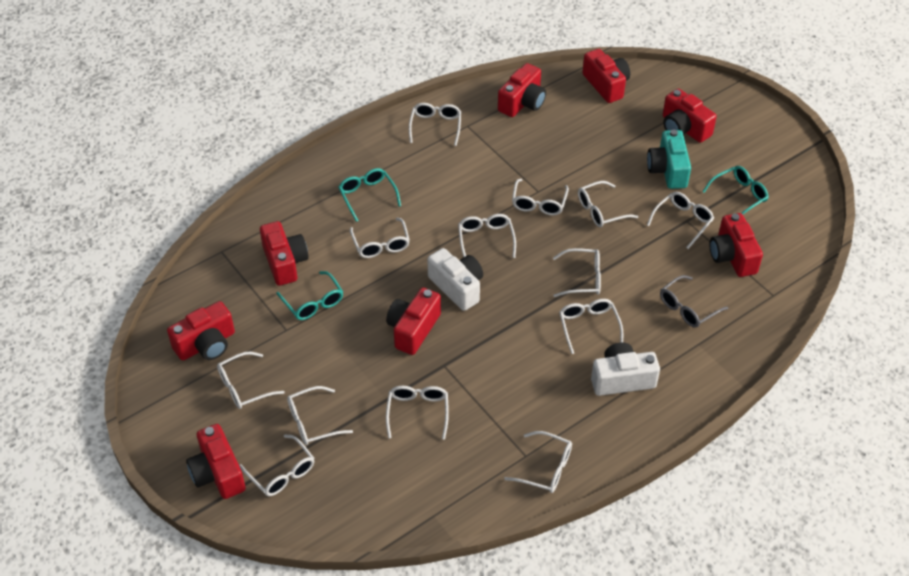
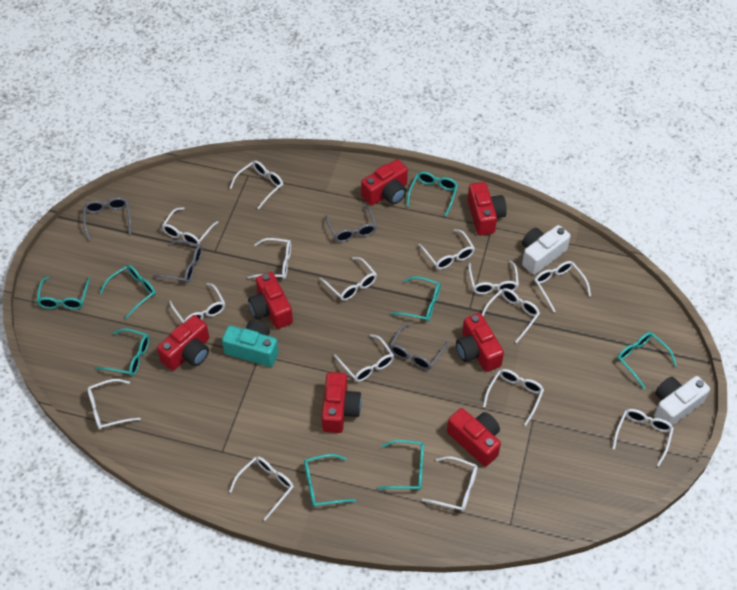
grey glasses: 1 -> 4
red camera: 8 -> 7
turquoise glasses: 3 -> 8
white glasses: 13 -> 15

